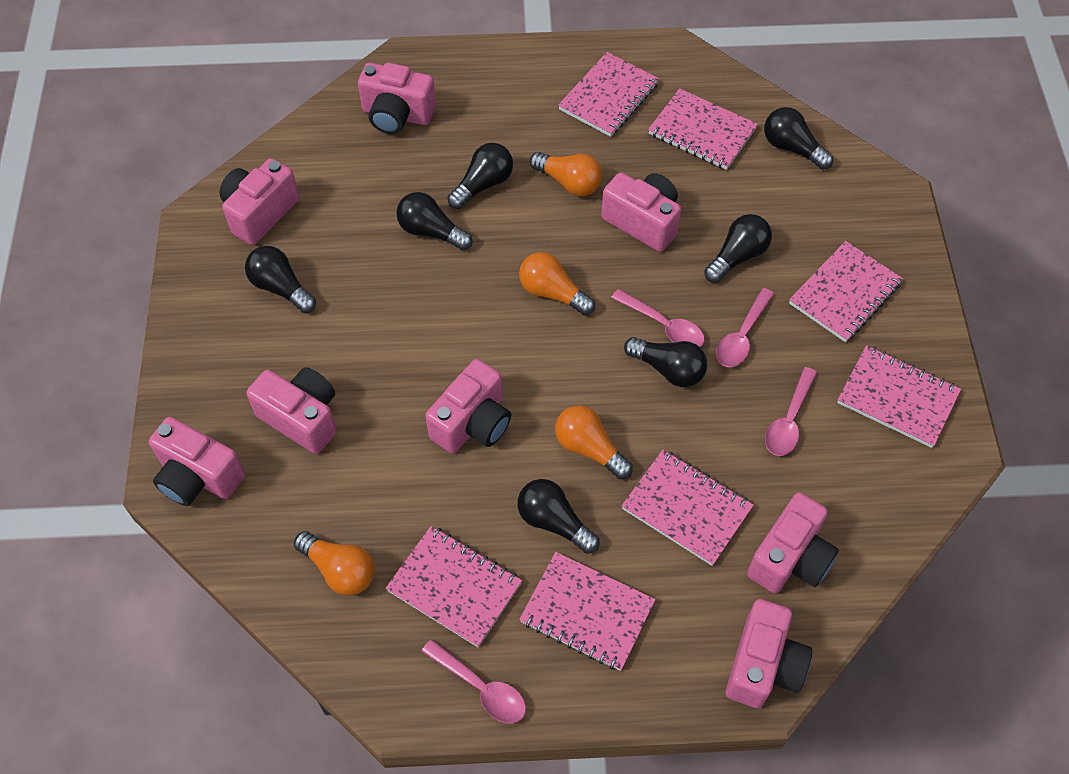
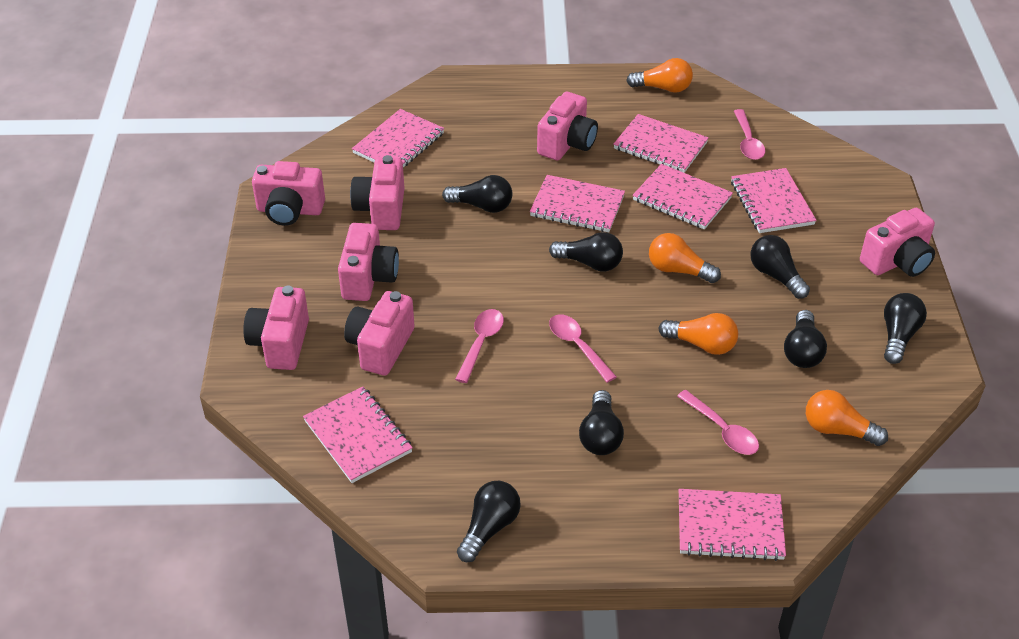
pink camera: 8 -> 7

